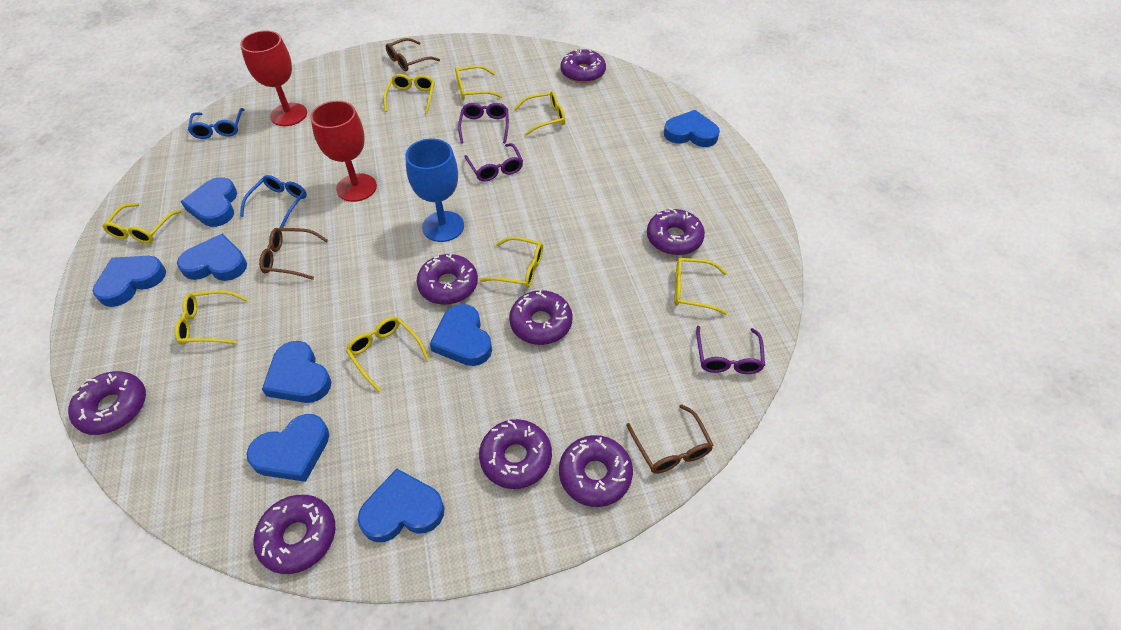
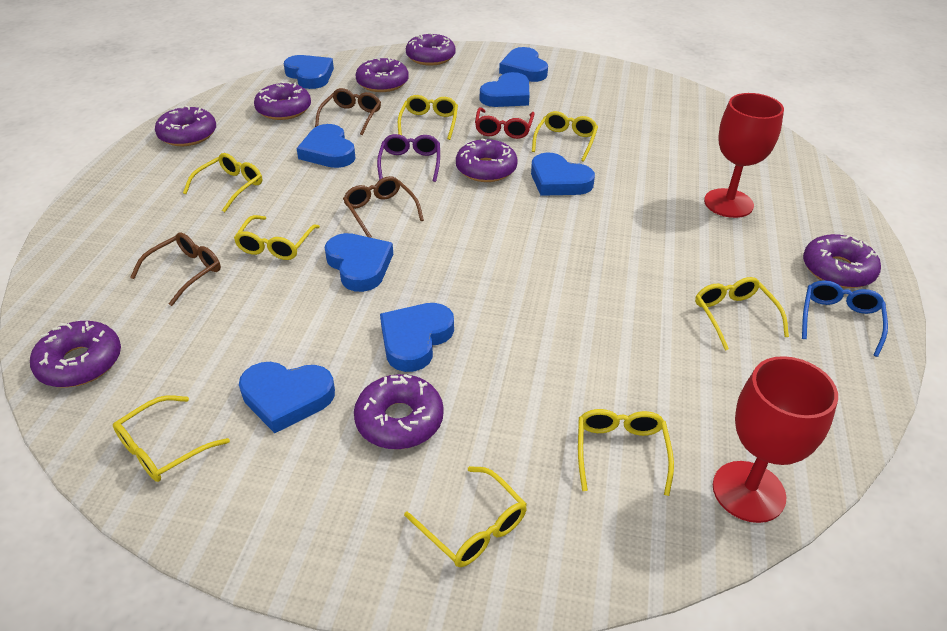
blue glasses: 2 -> 1
blue goblet: 1 -> 0
purple glasses: 3 -> 1
red glasses: 0 -> 1

